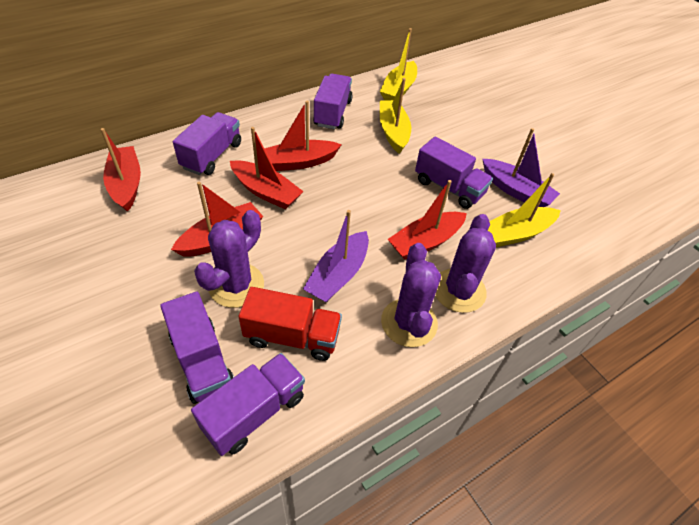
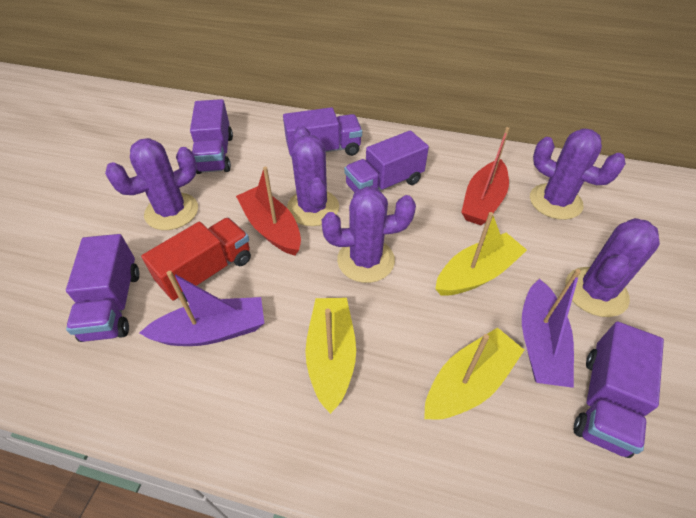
purple cactus: 3 -> 5
red boat: 5 -> 2

